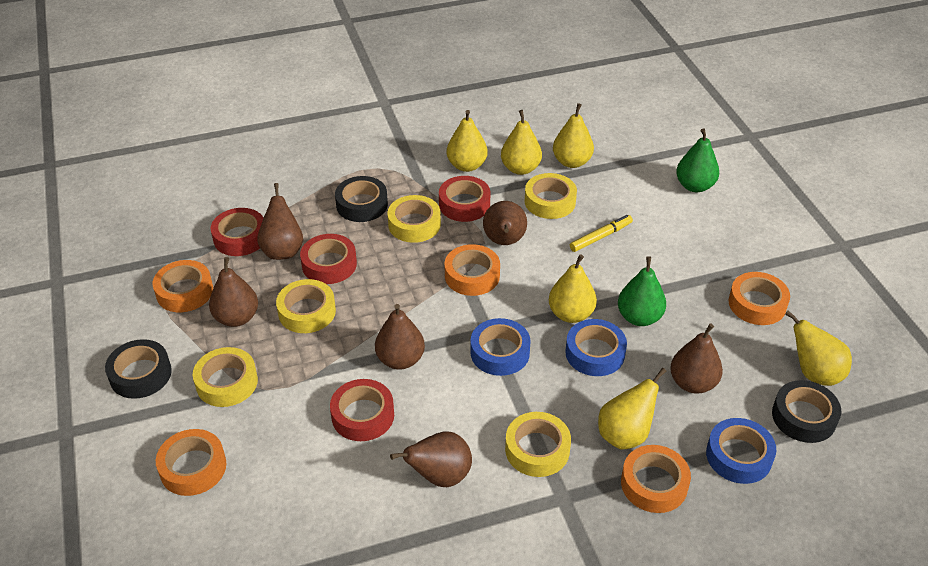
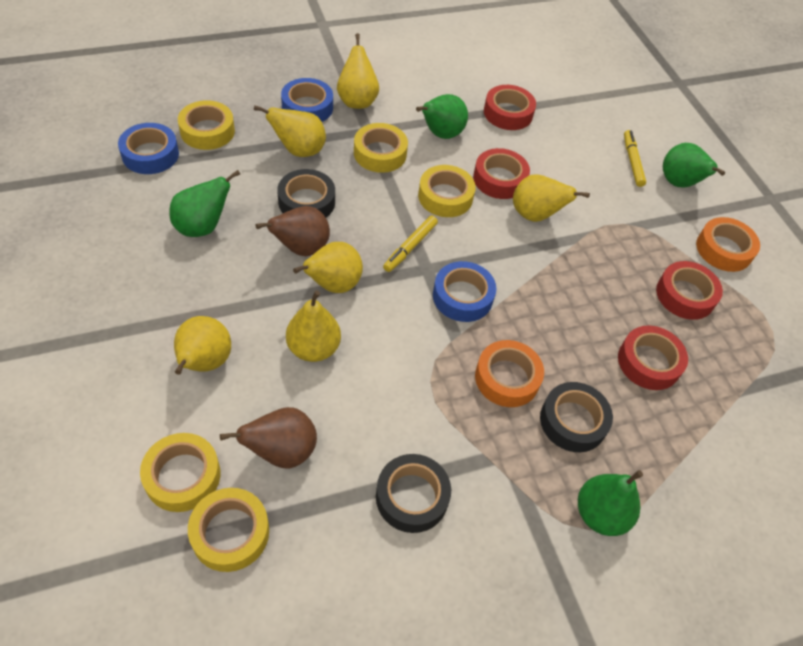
brown pear: 6 -> 2
green pear: 2 -> 4
orange tape: 5 -> 2
yellow marker: 1 -> 2

